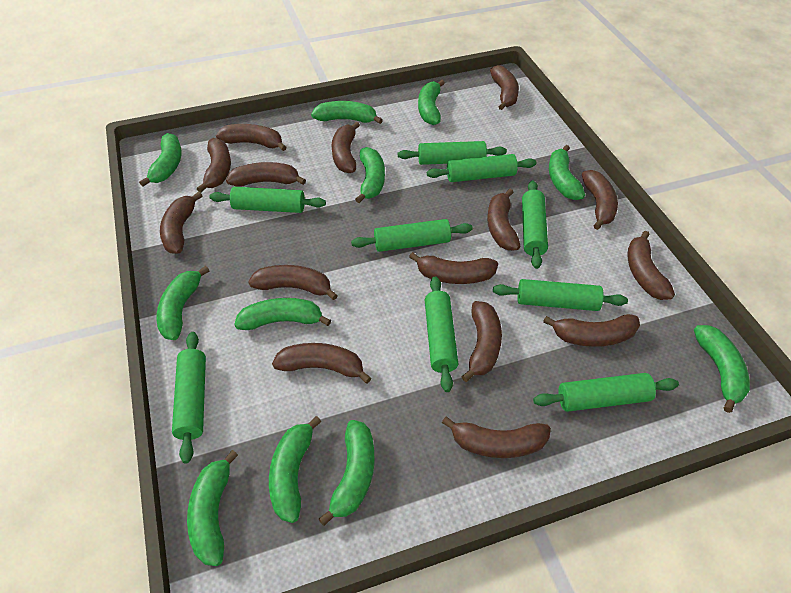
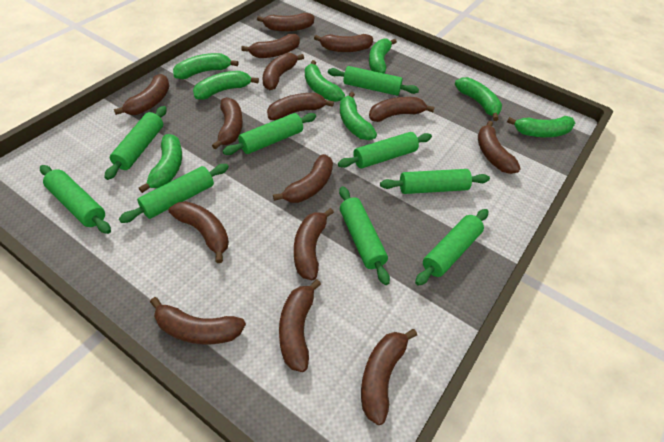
green banana: 11 -> 8

